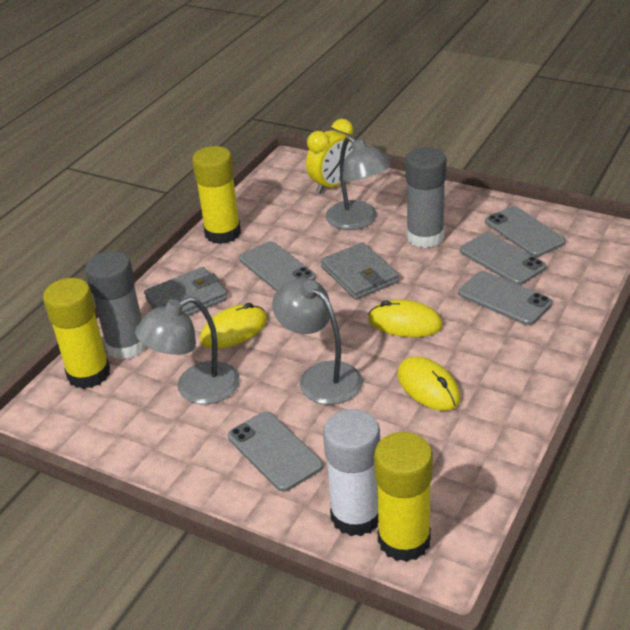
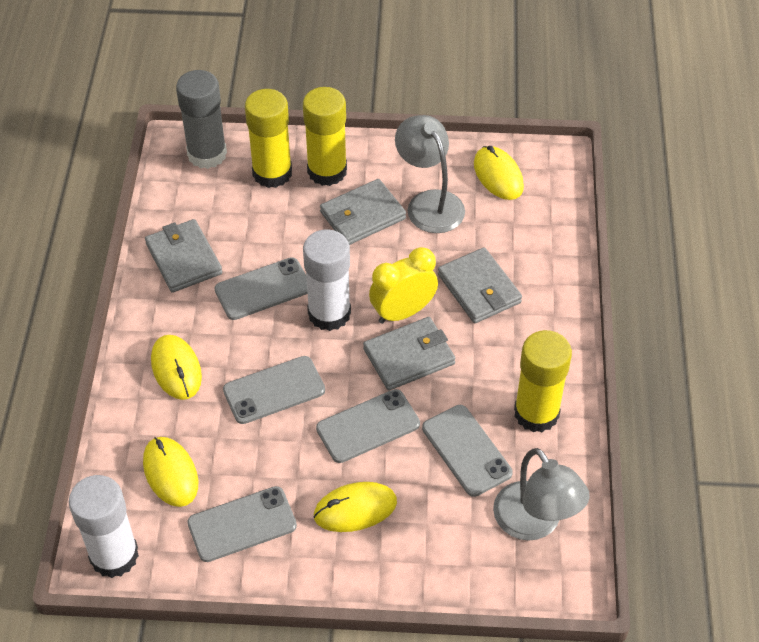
grey glue stick: 2 -> 1
grey lamp: 3 -> 2
grey wallet: 2 -> 4
white glue stick: 1 -> 2
yellow mouse: 3 -> 4

